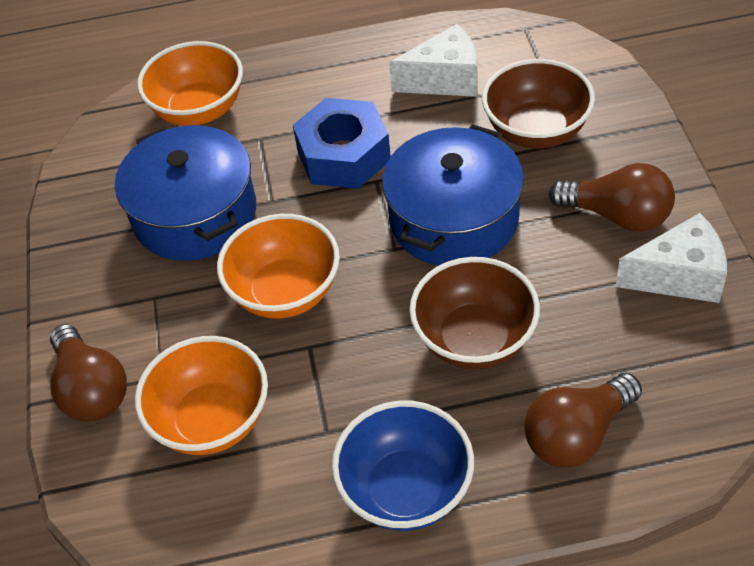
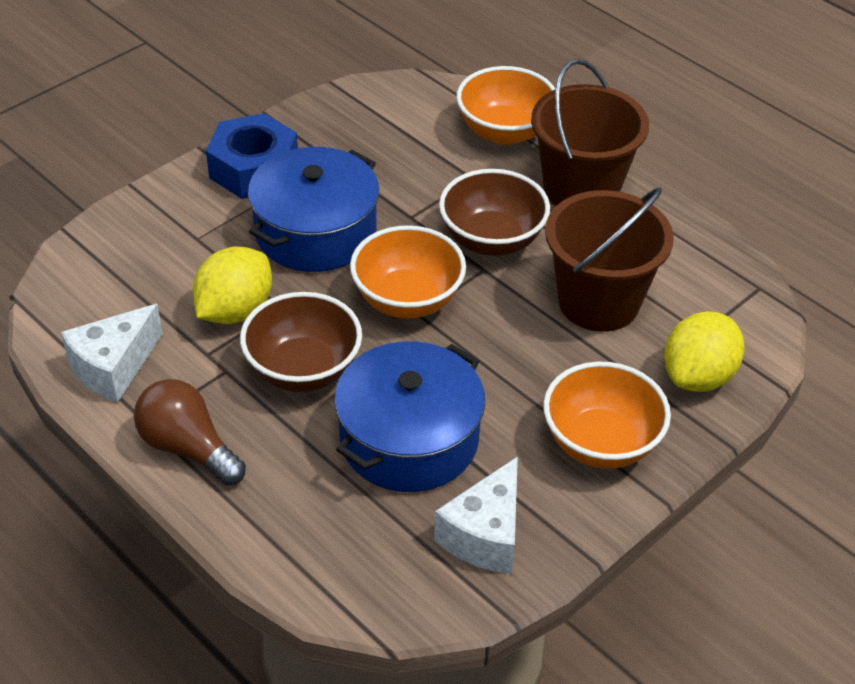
blue bowl: 1 -> 0
brown bucket: 0 -> 2
brown light bulb: 3 -> 1
yellow lemon: 0 -> 2

